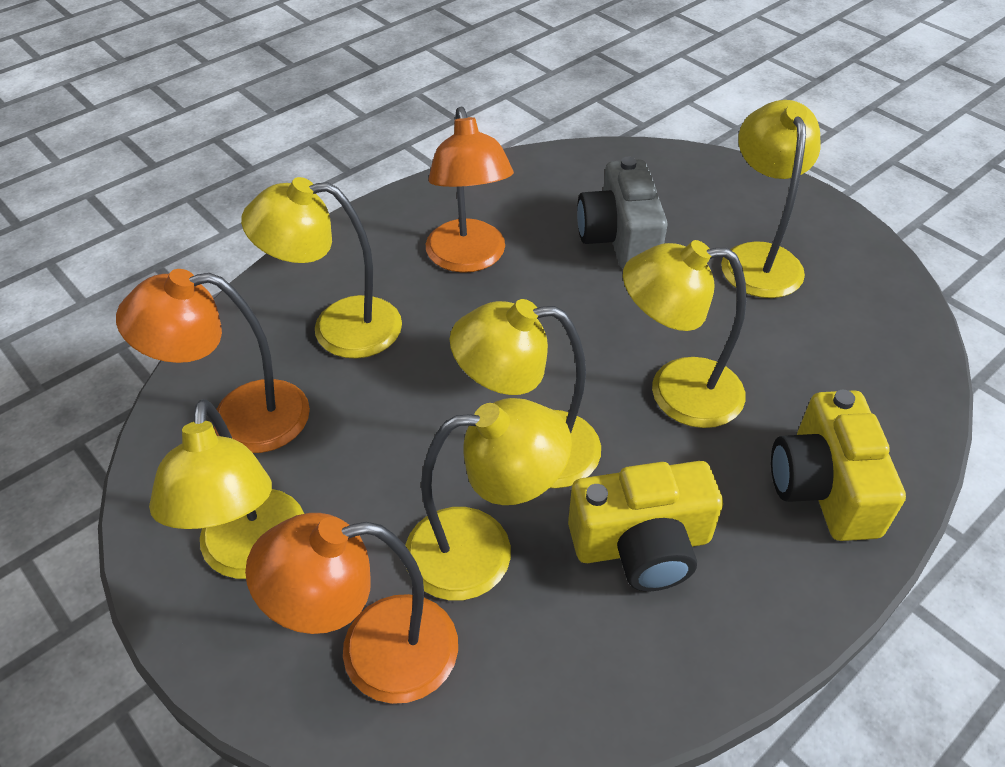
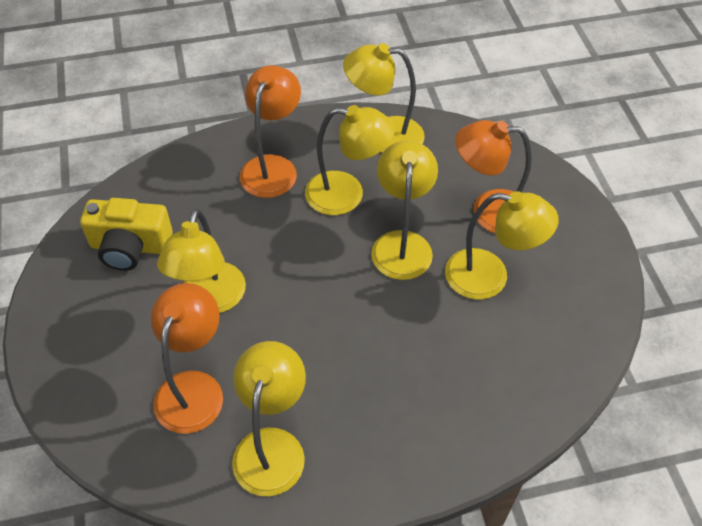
grey camera: 1 -> 0
yellow camera: 2 -> 1

